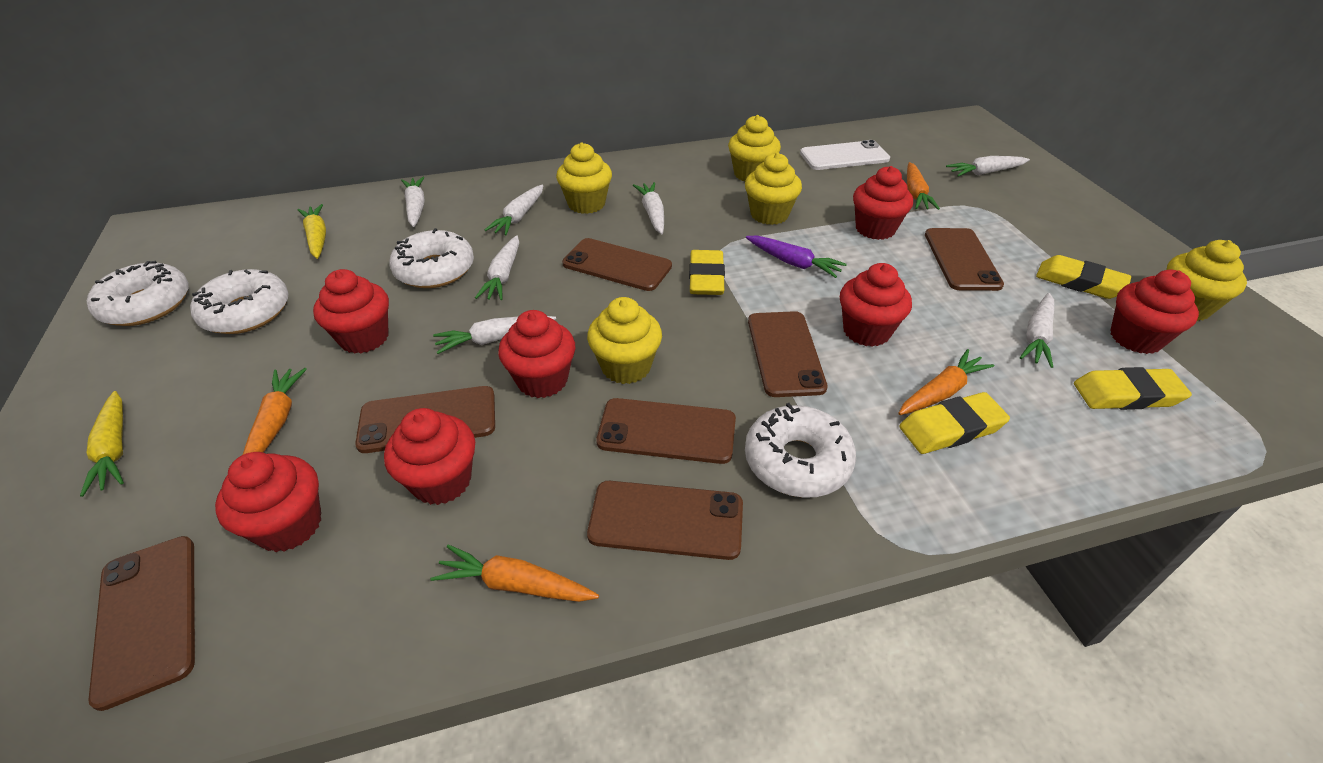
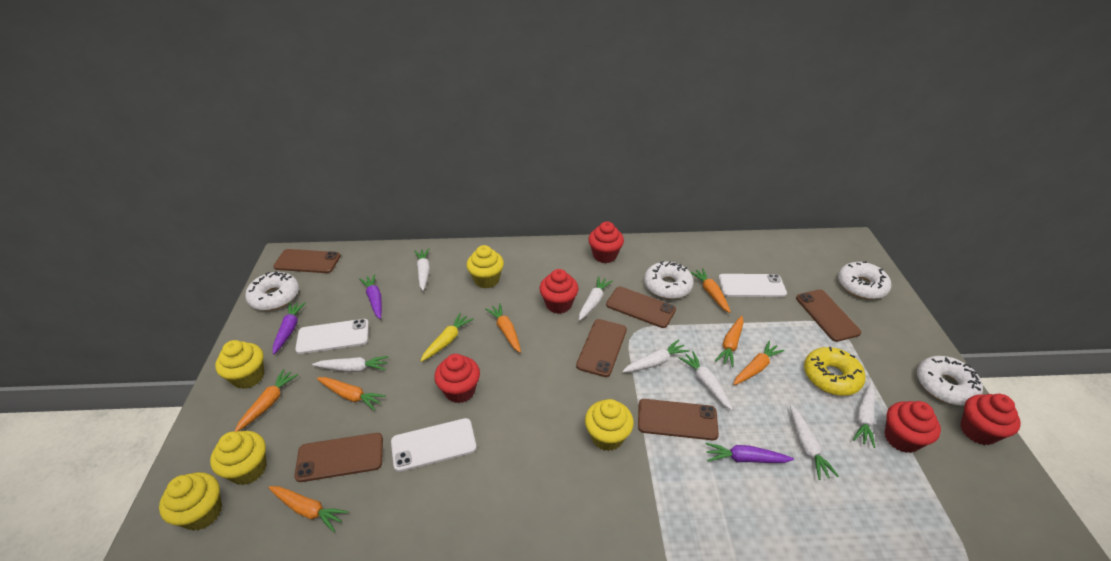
brown phone: 7 -> 6
orange carrot: 4 -> 7
purple carrot: 1 -> 3
red cupcake: 7 -> 5
white phone: 1 -> 3
yellow carrot: 2 -> 1
yellow donut: 0 -> 1
yellow eraser: 4 -> 0

